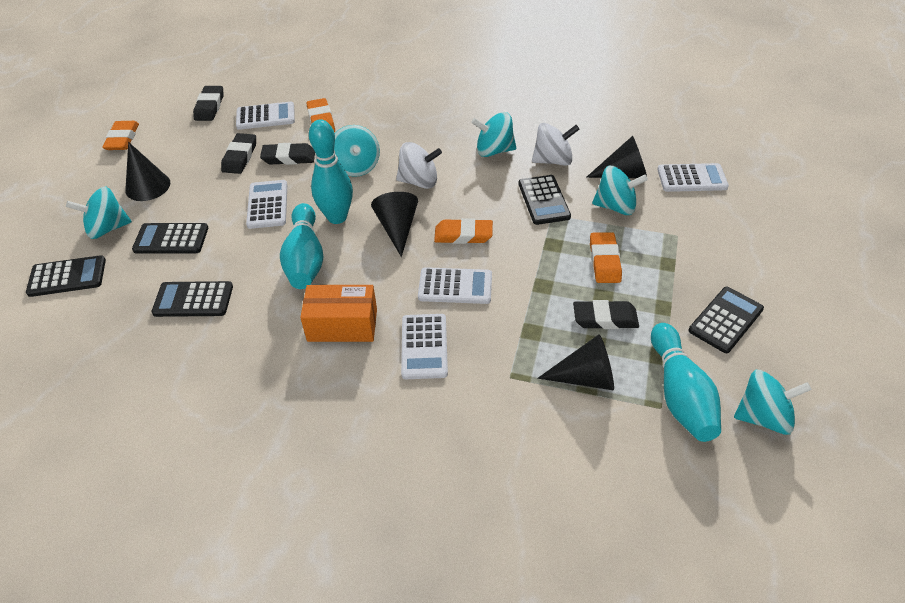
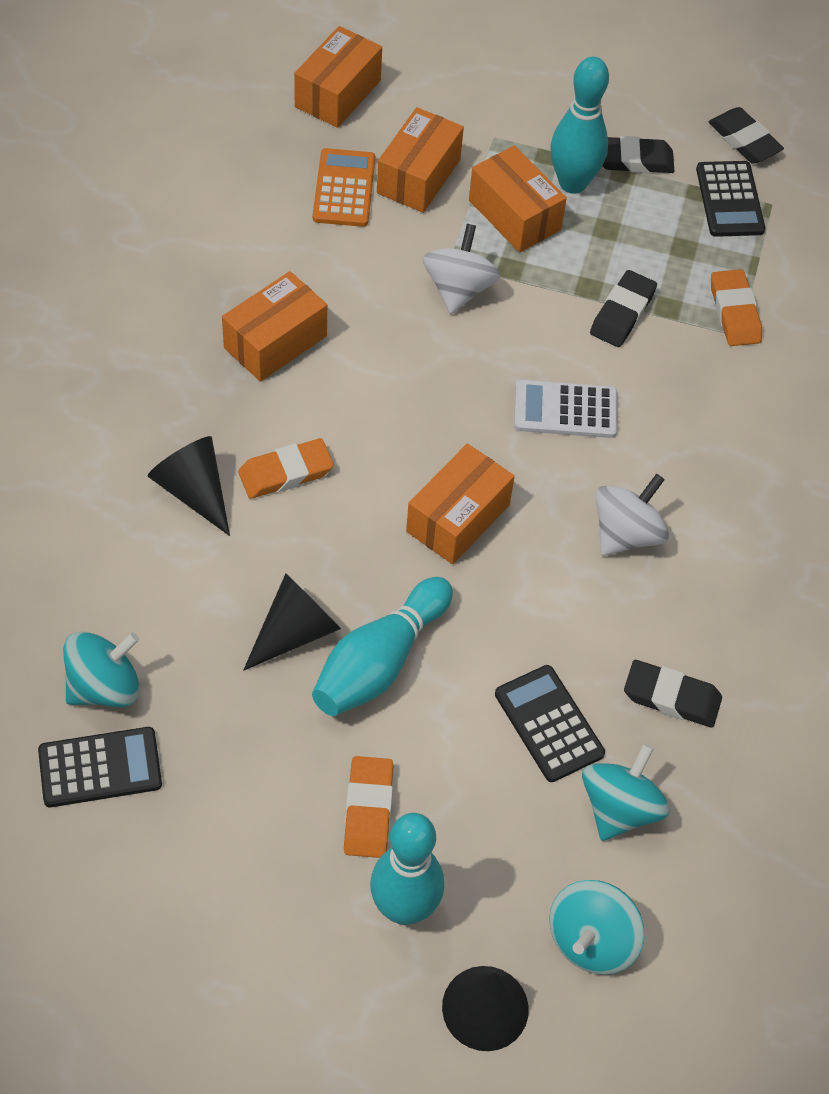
black calculator: 5 -> 3
black cone: 4 -> 3
orange box: 1 -> 5
orange calculator: 0 -> 1
orange eraser: 4 -> 3
turquoise spinning top: 5 -> 3
white calculator: 5 -> 1

